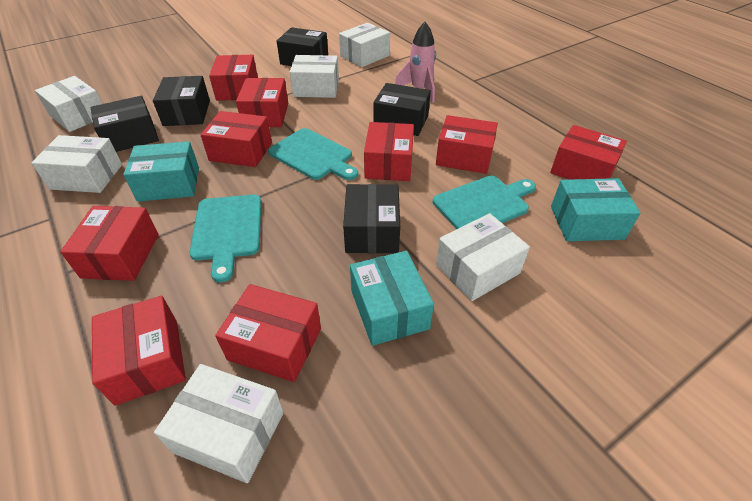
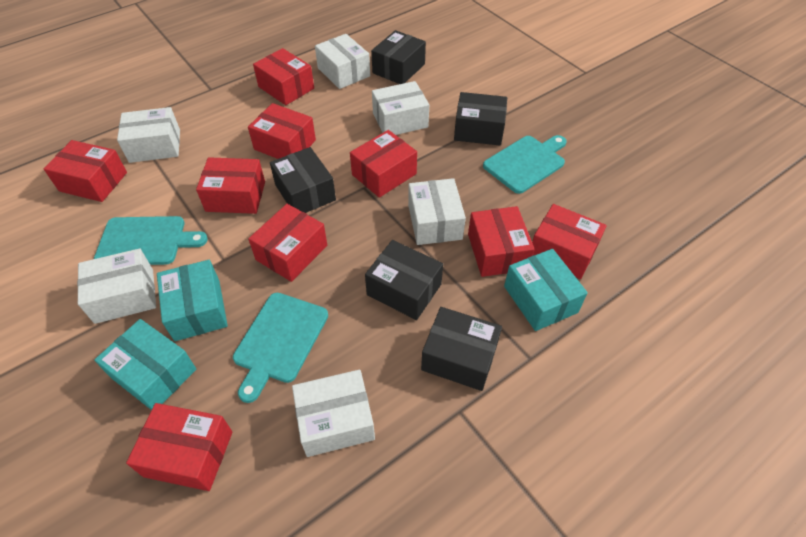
pink rocket: 1 -> 0

